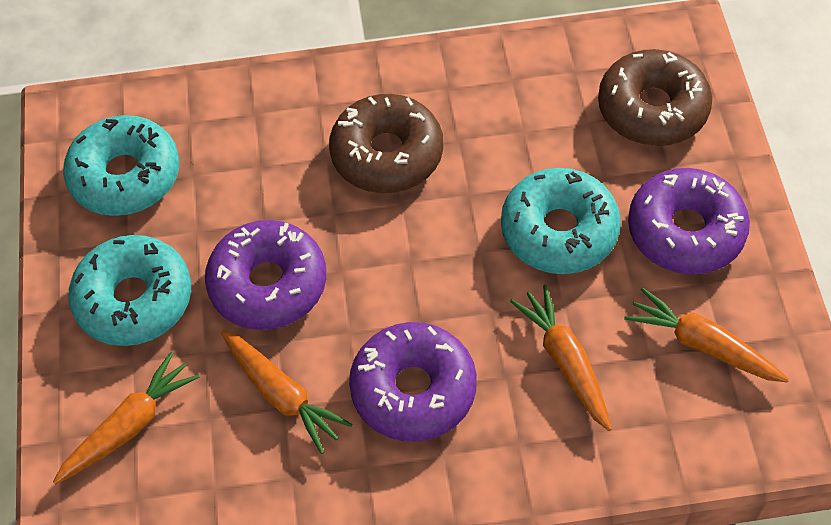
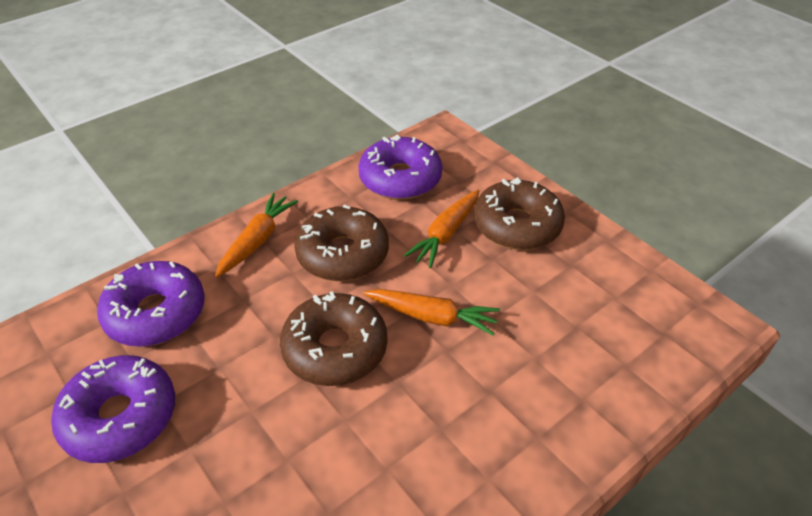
brown donut: 2 -> 3
orange carrot: 4 -> 3
turquoise donut: 3 -> 0

